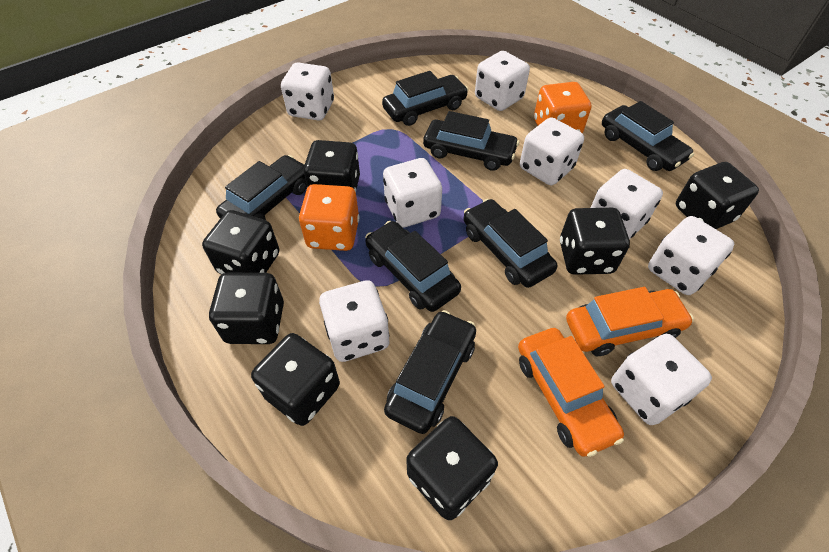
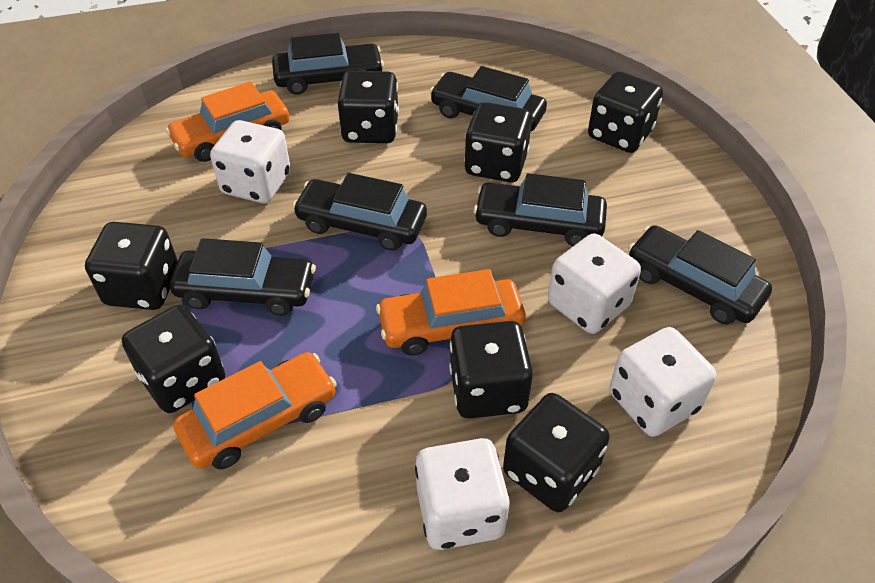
black car: 7 -> 6
orange car: 2 -> 3
orange dice: 2 -> 0
white dice: 8 -> 4

